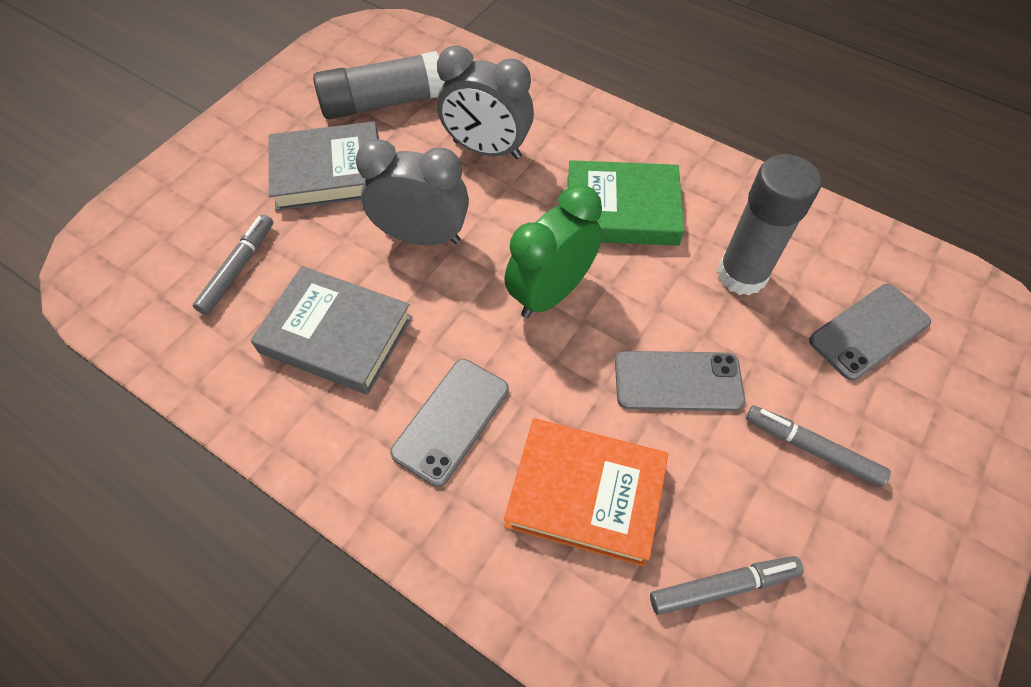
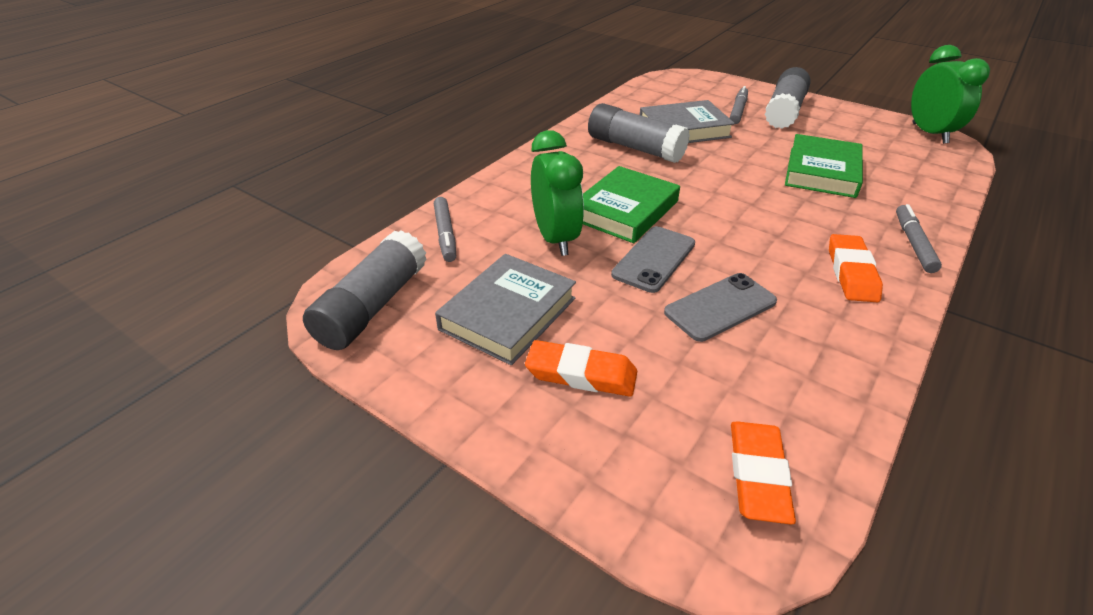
green book: 1 -> 2
green clock: 1 -> 2
grey clock: 2 -> 0
grey glue stick: 2 -> 3
grey phone: 3 -> 2
orange book: 1 -> 0
orange eraser: 0 -> 3

